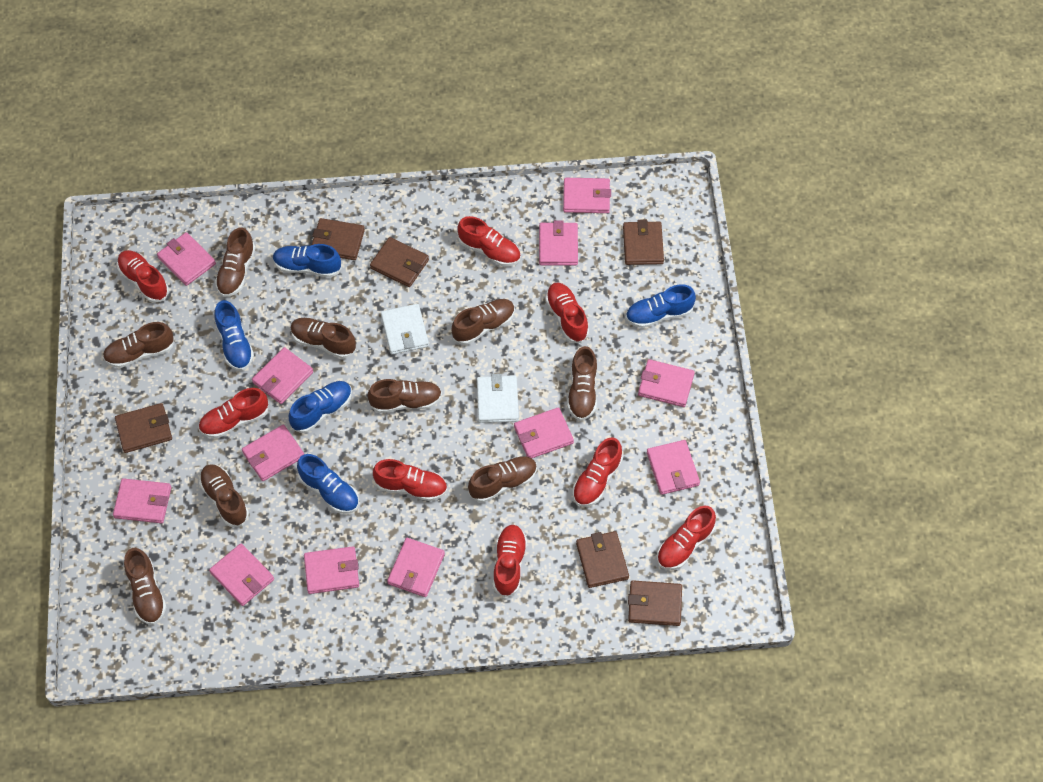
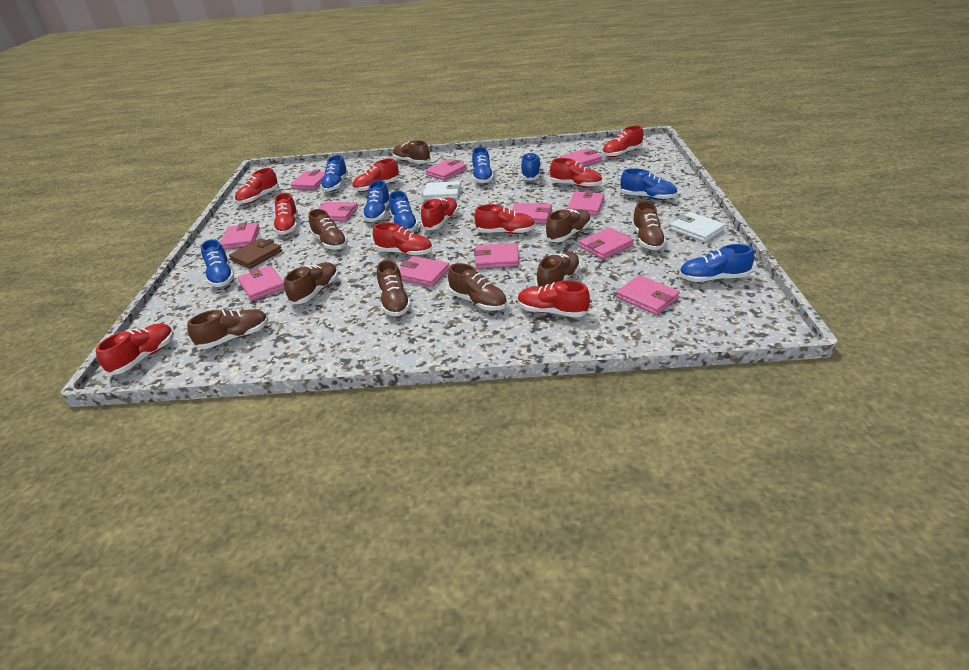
blue shoe: 5 -> 8
brown wallet: 6 -> 1
red shoe: 8 -> 10

